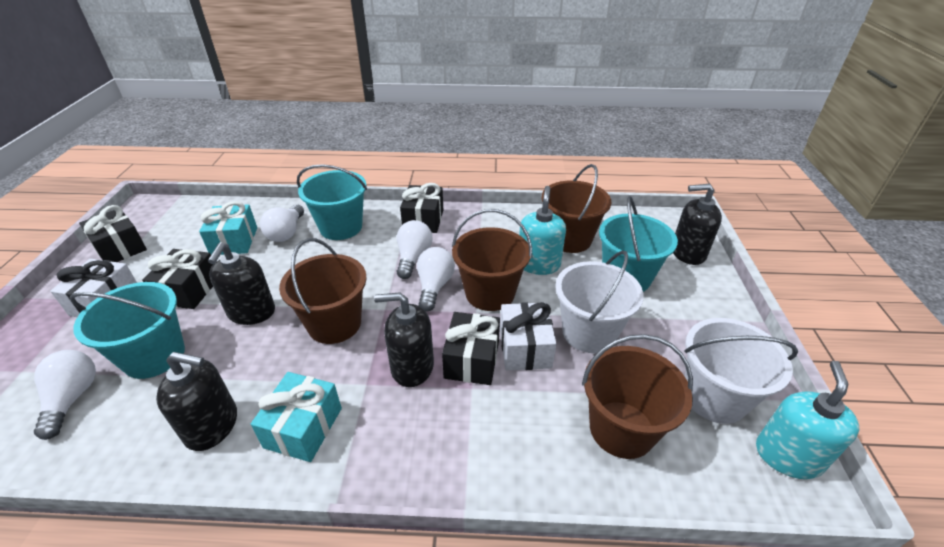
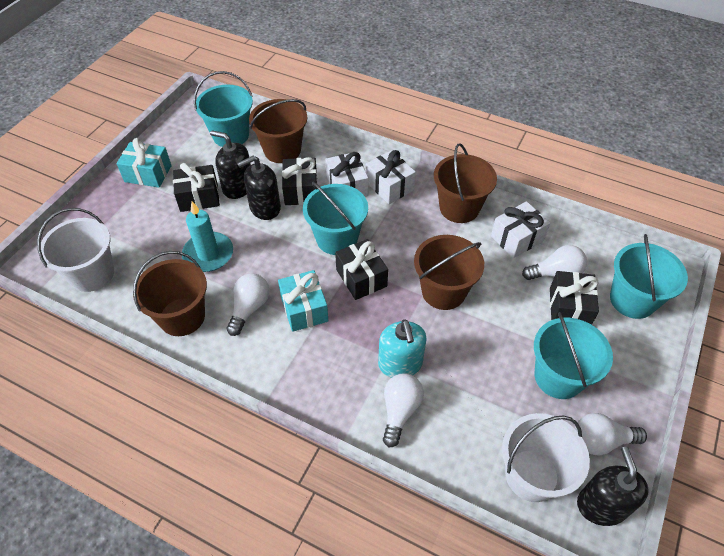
black soap dispenser: 4 -> 3
turquoise bucket: 3 -> 4
turquoise candle: 0 -> 1
turquoise soap dispenser: 2 -> 1
white gift: 2 -> 3

